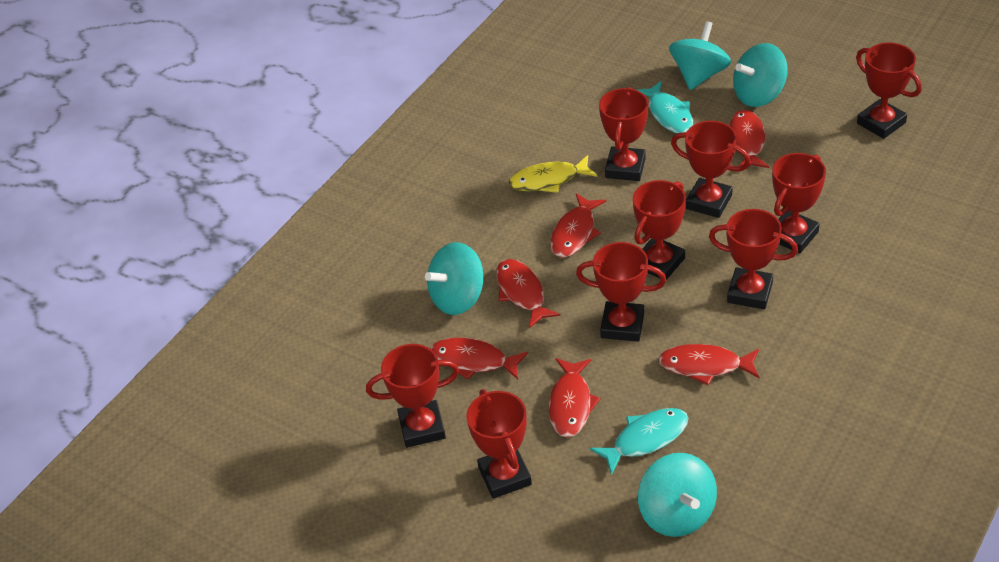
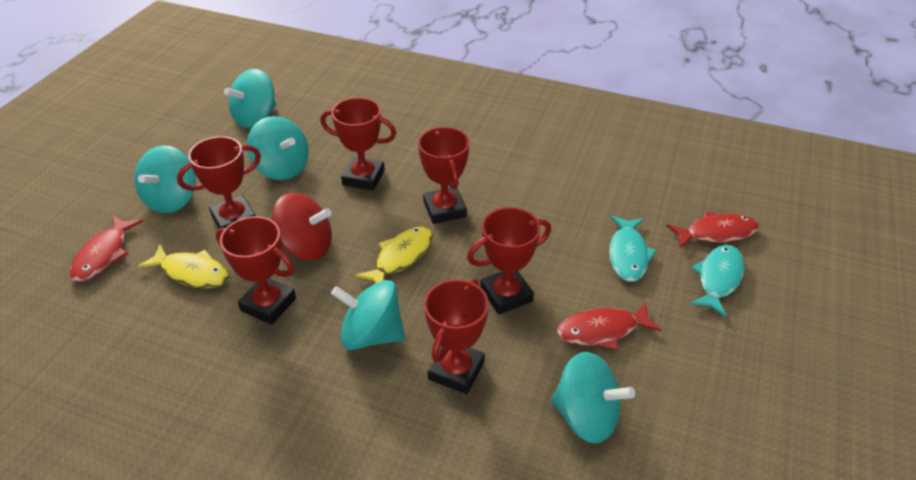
red fish: 6 -> 3
red spinning top: 0 -> 1
red trophy: 9 -> 6
turquoise spinning top: 4 -> 5
yellow fish: 1 -> 2

